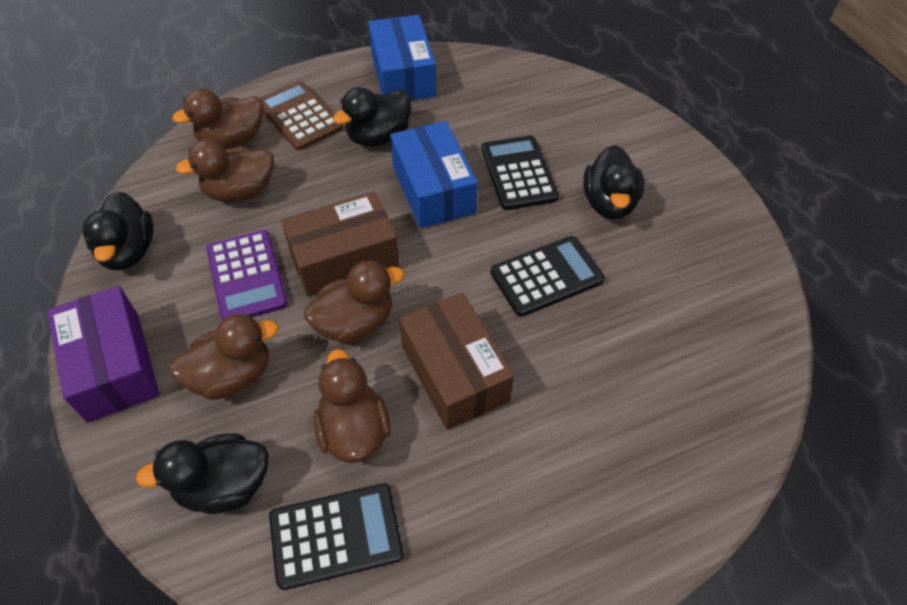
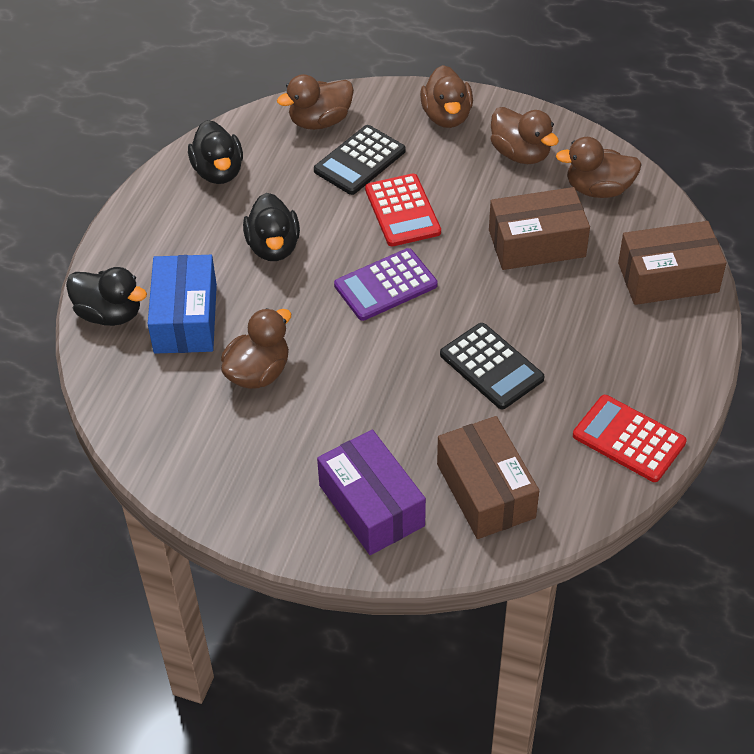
black calculator: 3 -> 2
black duck: 4 -> 3
blue box: 2 -> 1
brown box: 2 -> 3
brown calculator: 1 -> 0
red calculator: 0 -> 2

